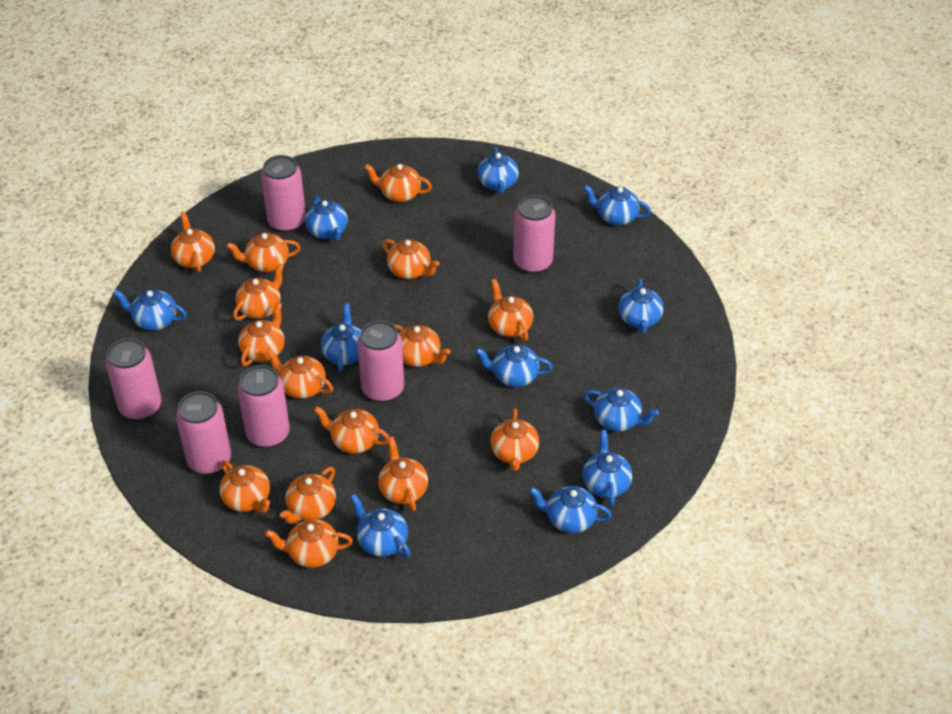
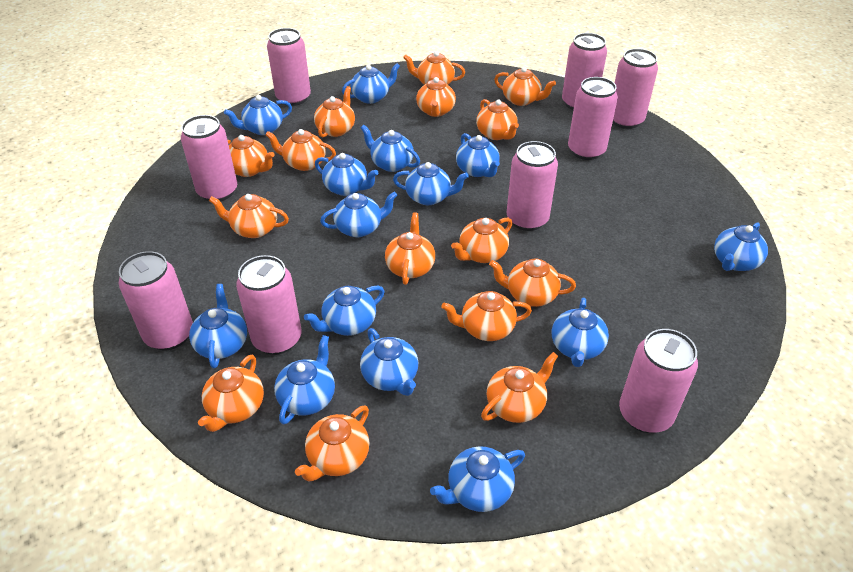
blue teapot: 11 -> 14
pink can: 6 -> 9

